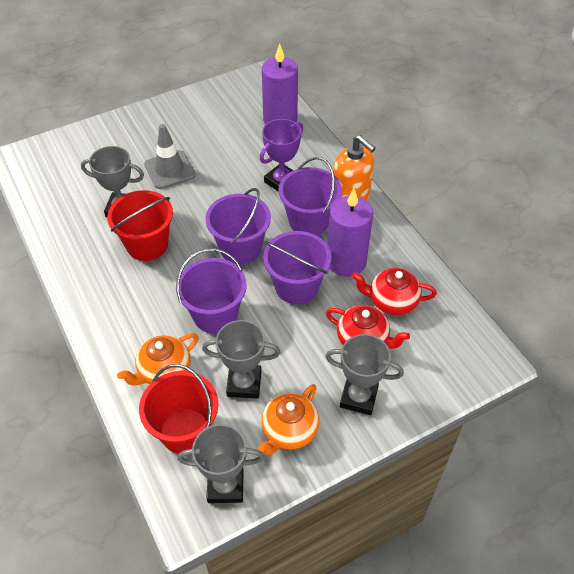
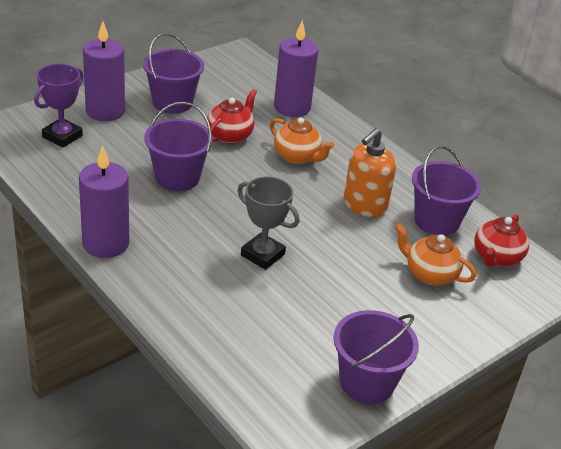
grey traffic cone: 1 -> 0
grey trophy: 4 -> 1
purple candle: 2 -> 3
red bucket: 2 -> 0

